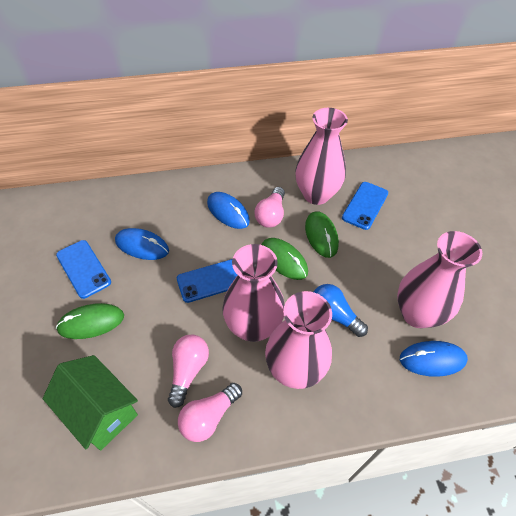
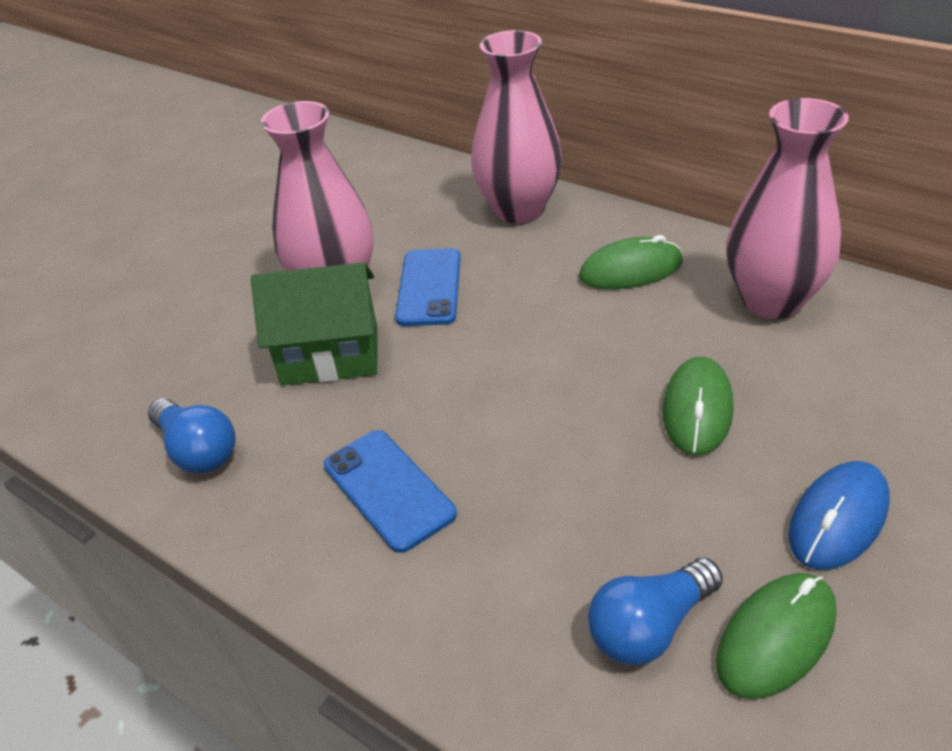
blue light bulb: 1 -> 2
blue mouse: 3 -> 1
blue phone: 3 -> 2
pink light bulb: 3 -> 0
pink vase: 4 -> 3

